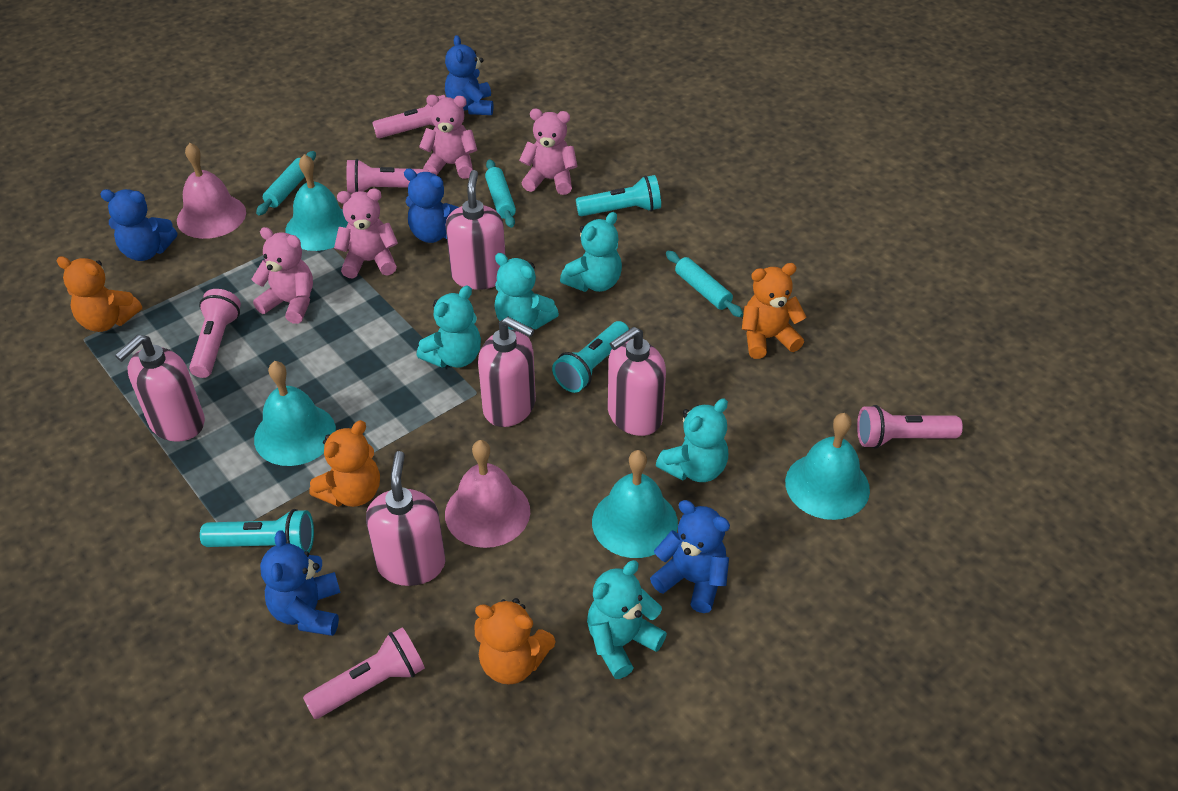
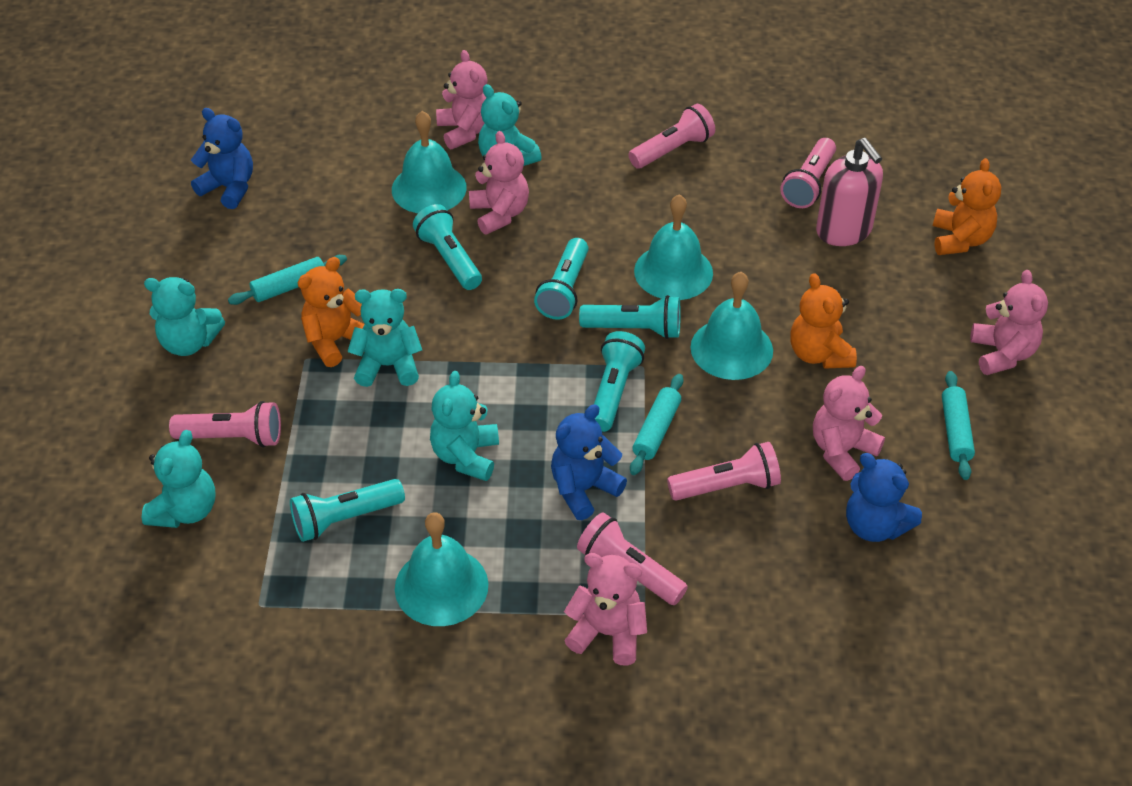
blue teddy bear: 5 -> 3
orange teddy bear: 4 -> 3
pink bell: 2 -> 0
pink soap dispenser: 5 -> 1
pink teddy bear: 4 -> 5
turquoise flashlight: 3 -> 5

